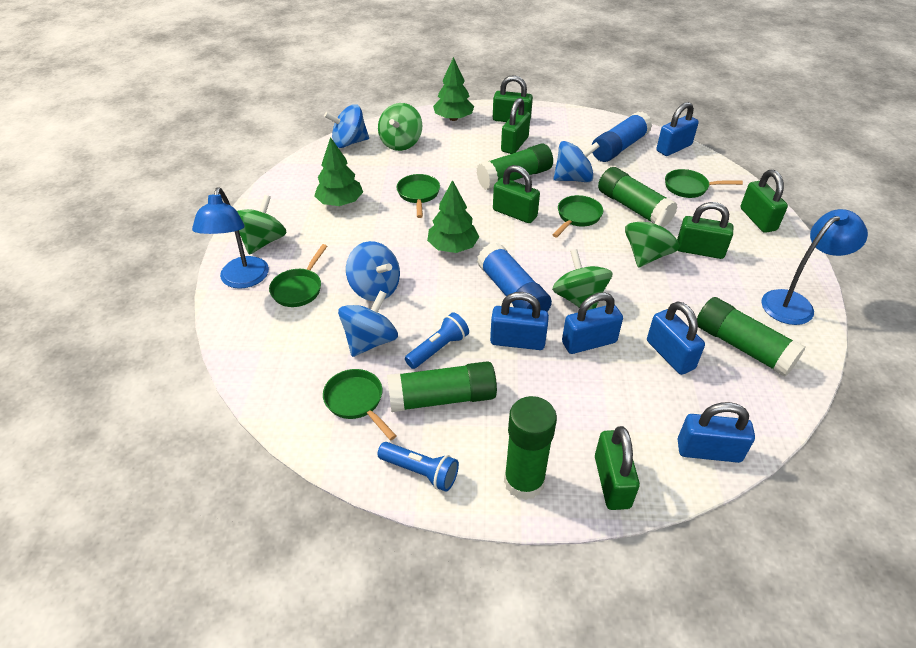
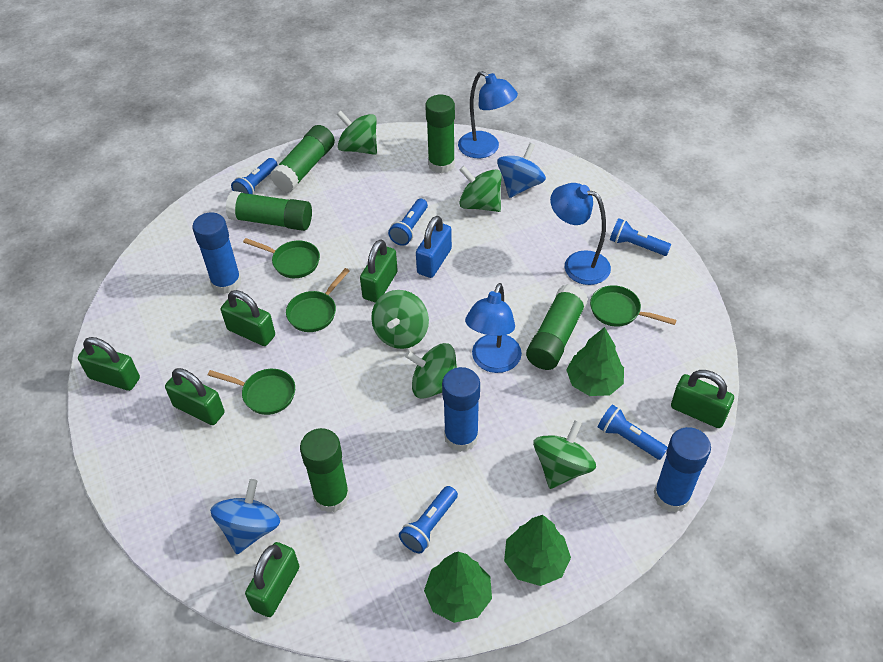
blue flashlight: 2 -> 5
blue glue stick: 2 -> 3
blue lamp: 2 -> 3
blue padlock: 5 -> 1
blue spinning top: 4 -> 2
green pan: 5 -> 4
green spinning top: 4 -> 5

